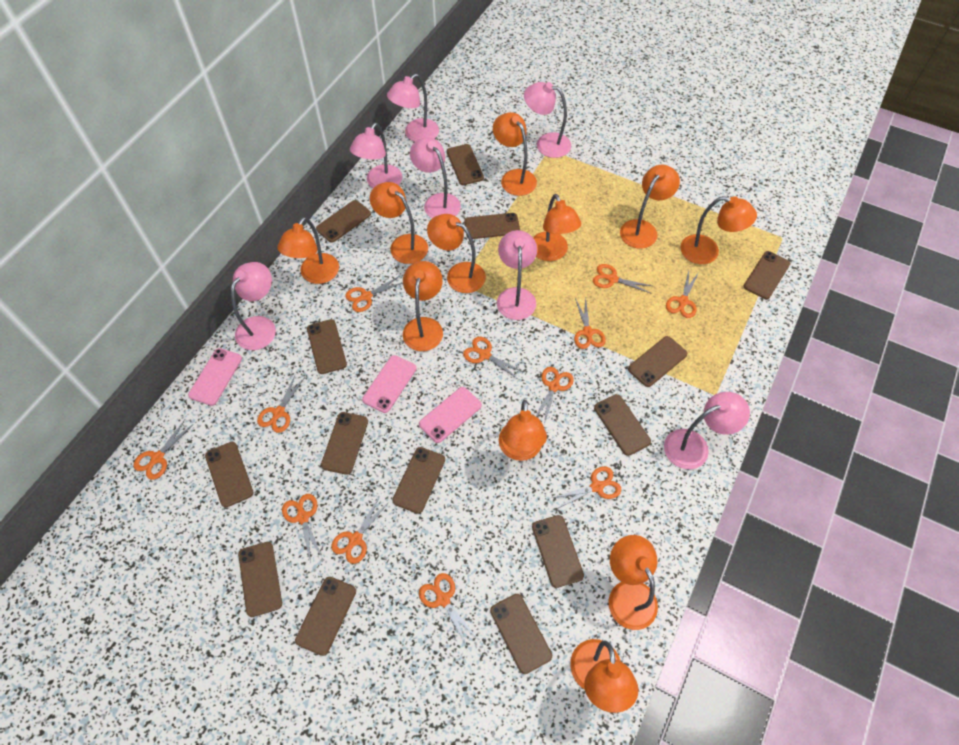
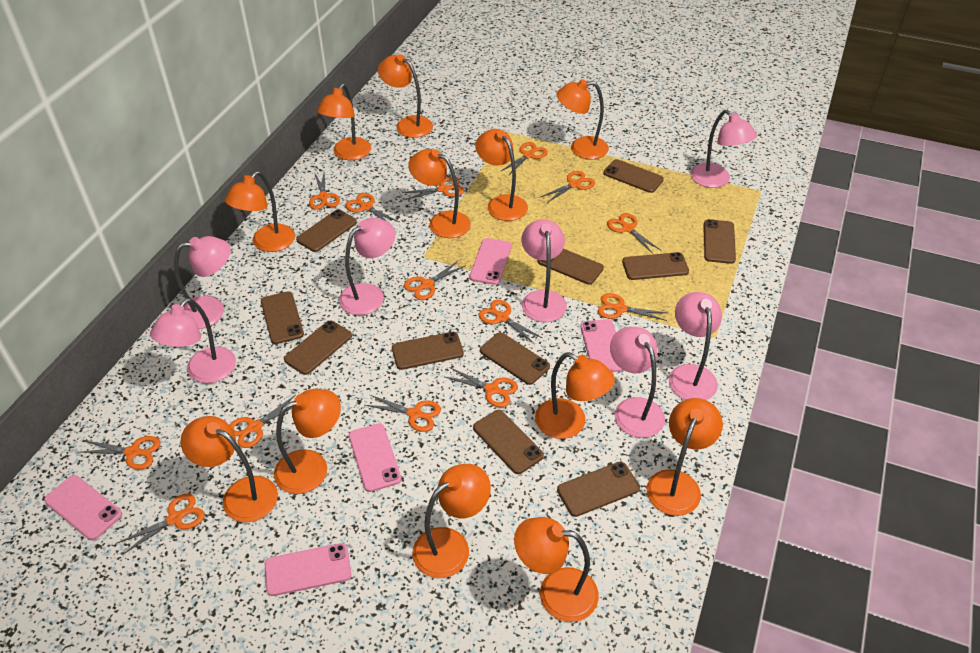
brown phone: 14 -> 11
orange lamp: 11 -> 12
orange scissors: 12 -> 14
pink phone: 3 -> 5

